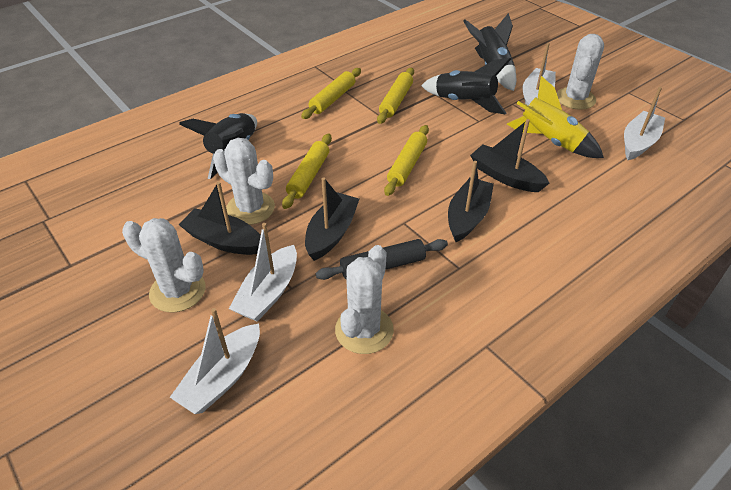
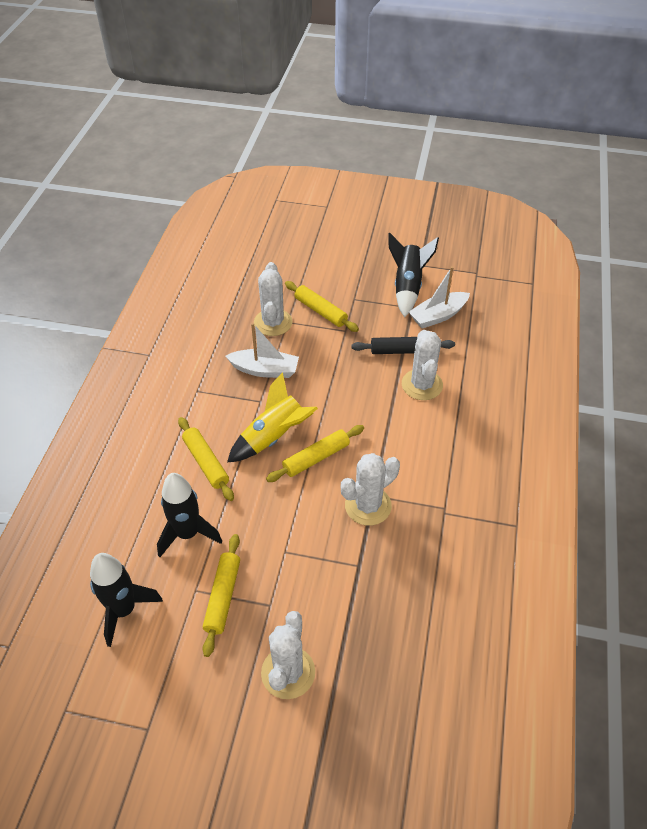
black boat: 4 -> 0
white boat: 4 -> 2

